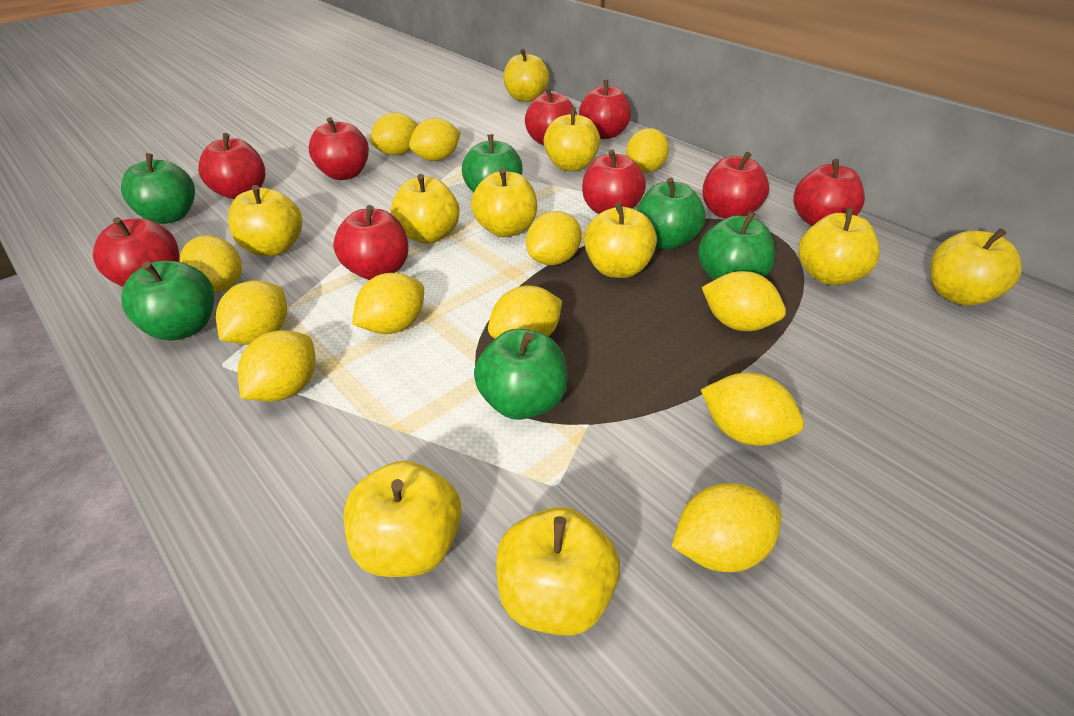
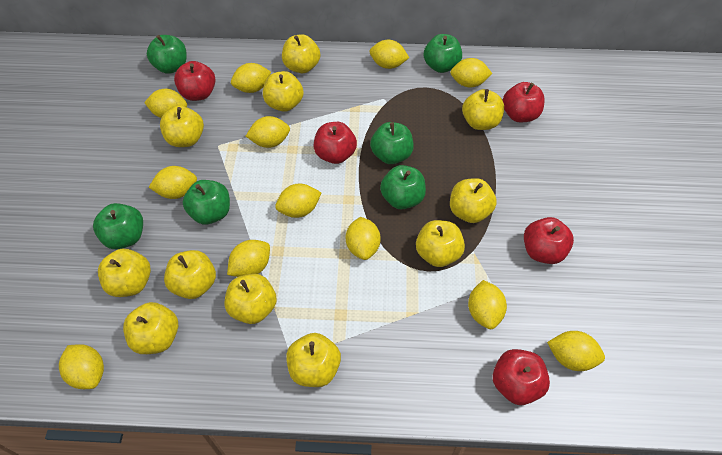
red apple: 9 -> 5
yellow apple: 10 -> 11

